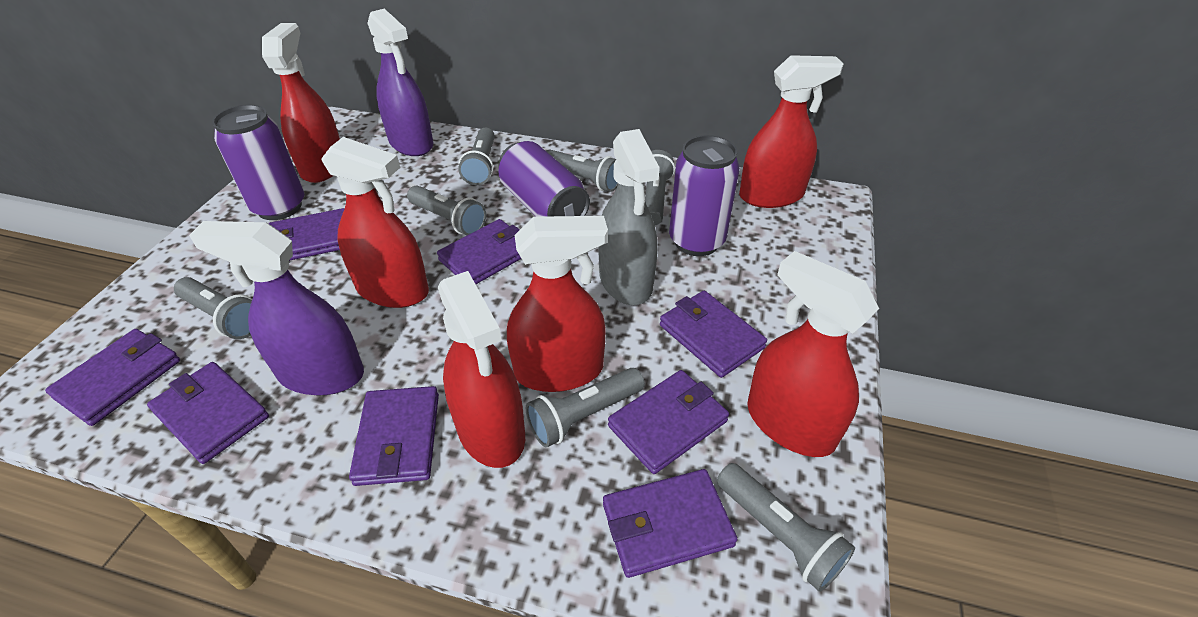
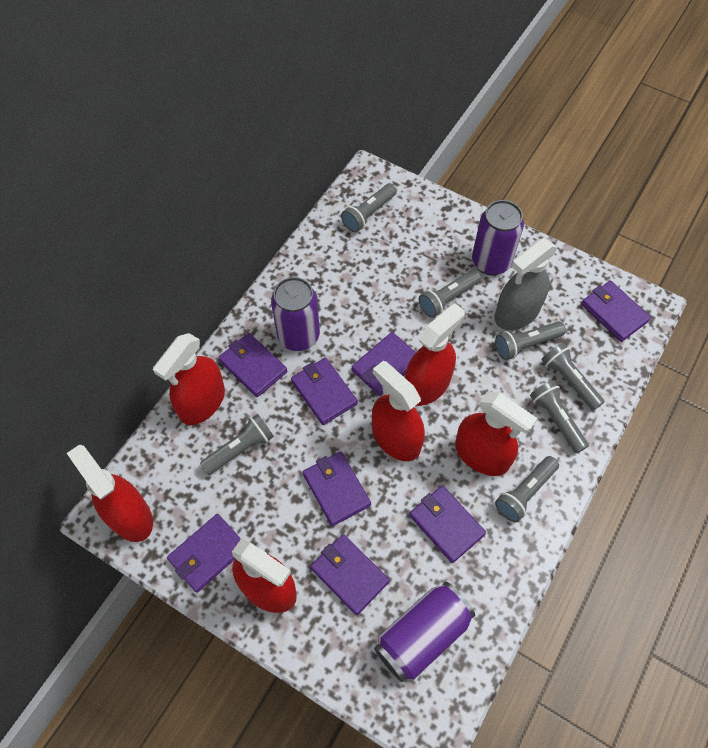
purple spray bottle: 2 -> 0

